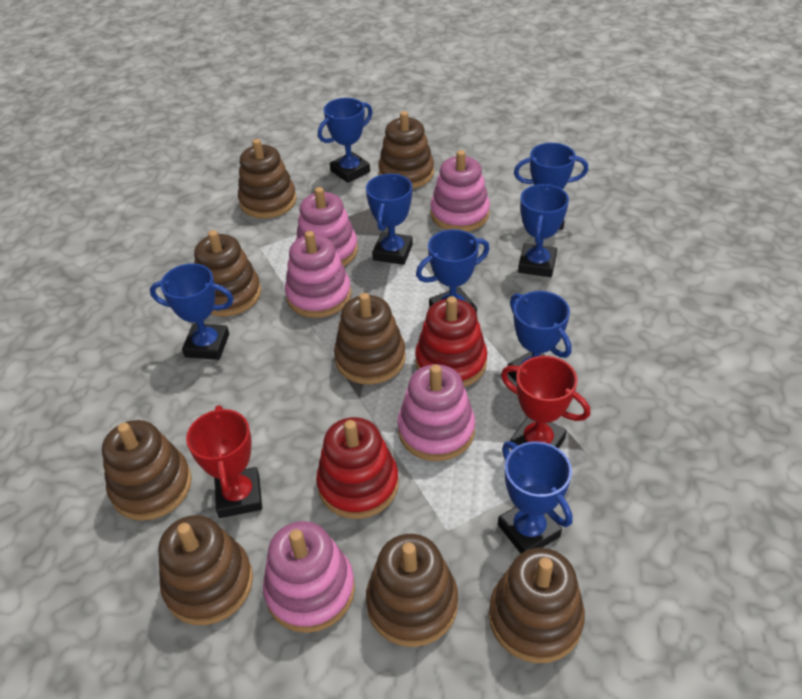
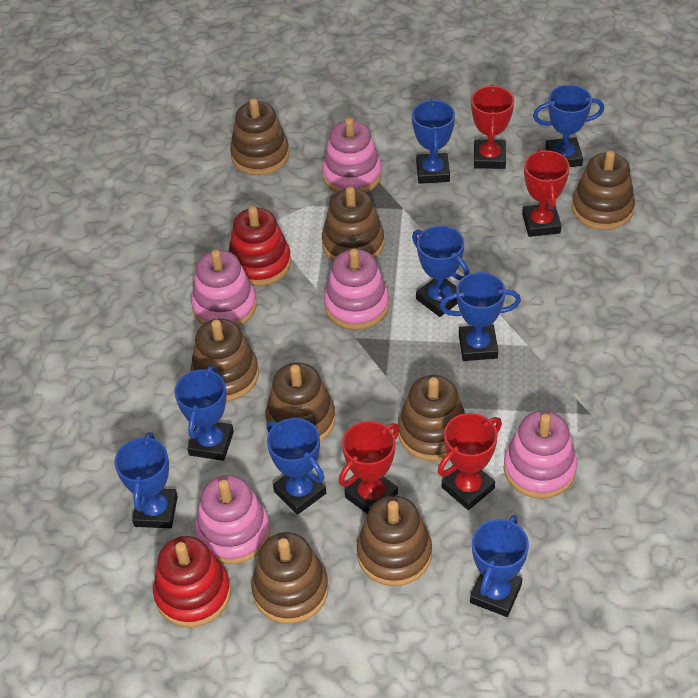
red trophy: 2 -> 4

